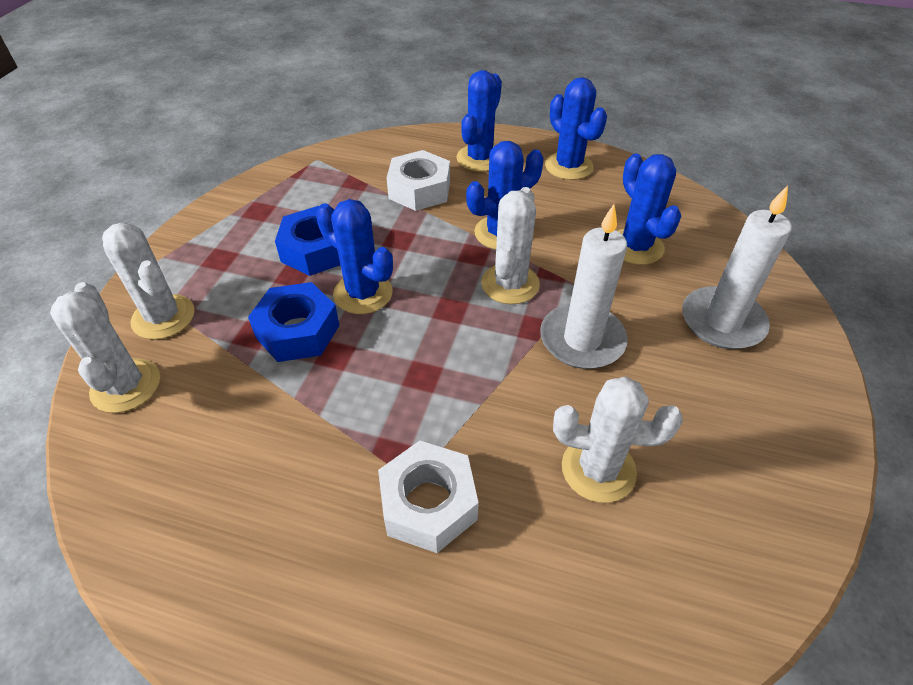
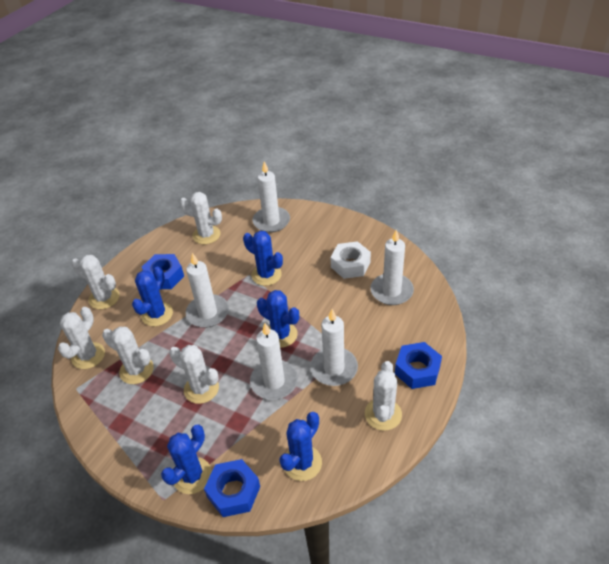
blue nut: 2 -> 3
white cactus: 4 -> 6
white candle: 2 -> 5
white nut: 2 -> 1

